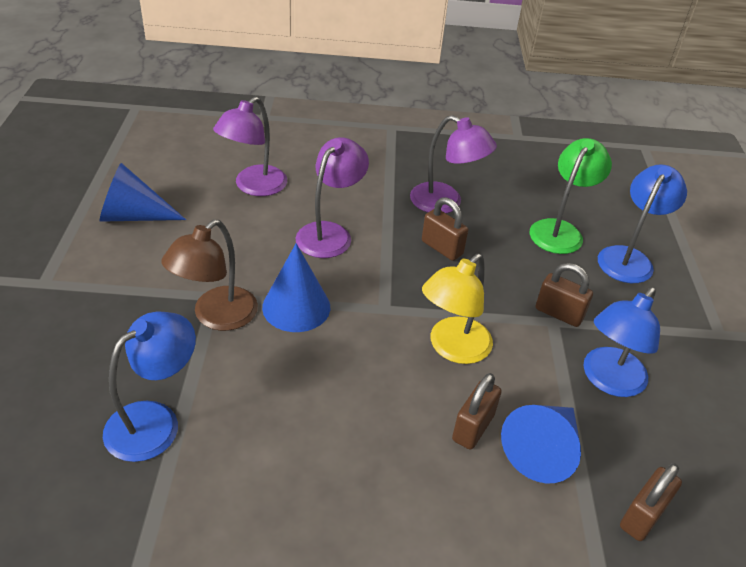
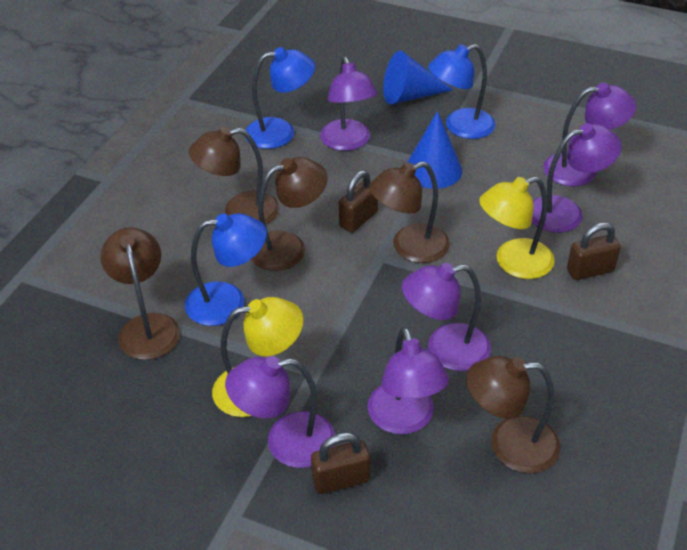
blue cone: 3 -> 2
brown lamp: 1 -> 5
brown padlock: 4 -> 3
green lamp: 1 -> 0
purple lamp: 3 -> 6
yellow lamp: 1 -> 2

